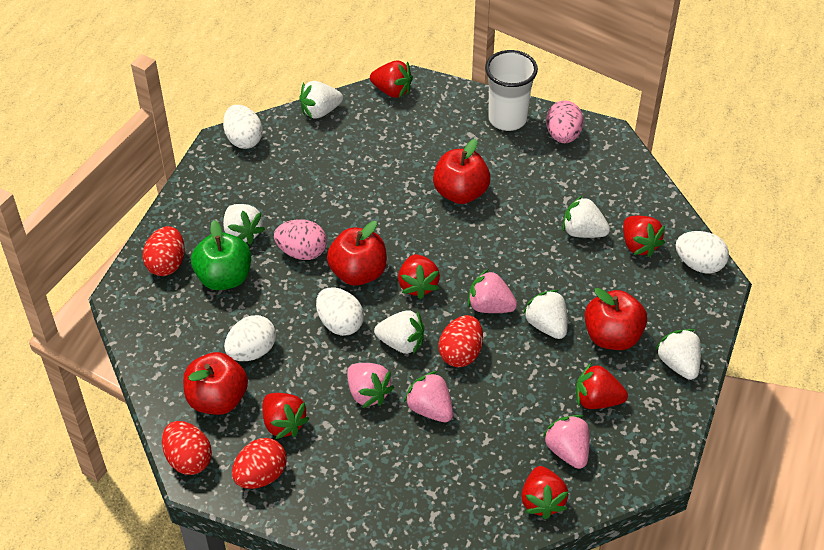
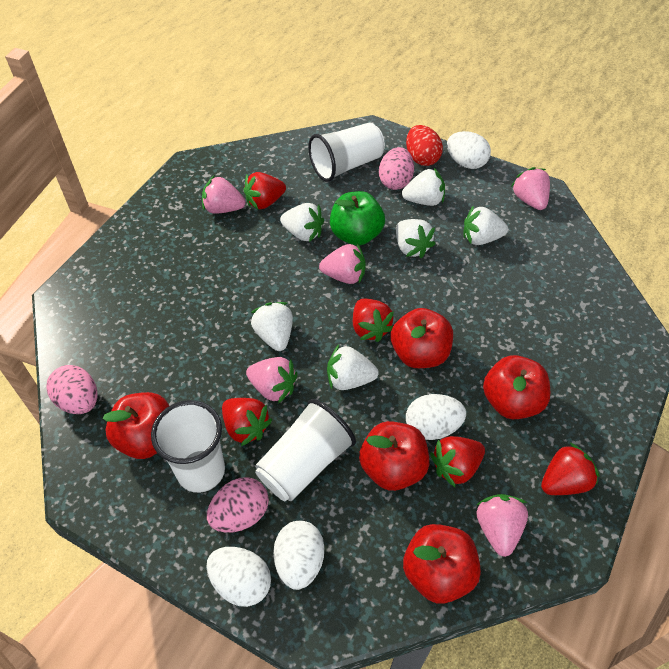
pink egg: 2 -> 3
pink strawberry: 4 -> 5
red apple: 4 -> 5
red egg: 4 -> 1
red strawberry: 6 -> 5
white cup: 1 -> 3

